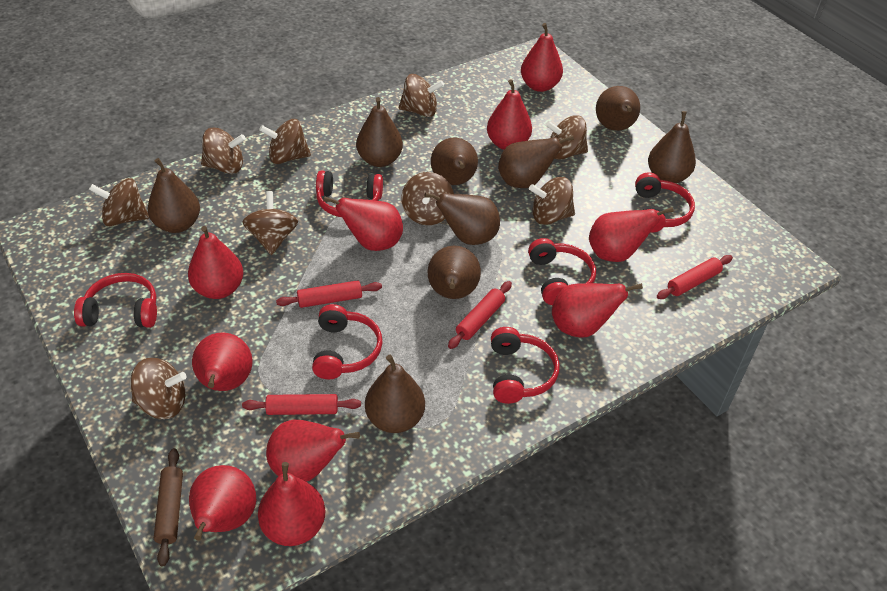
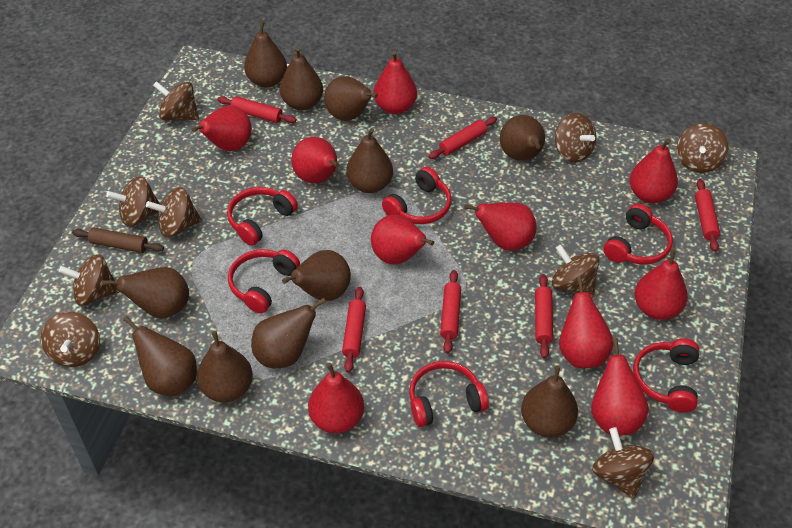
brown pear: 9 -> 11
red rolling pin: 4 -> 6

